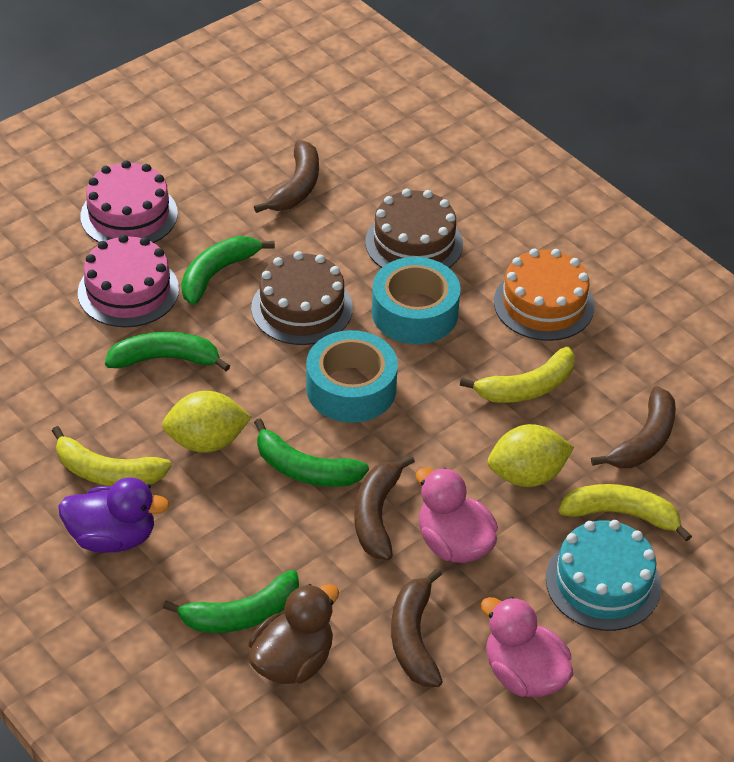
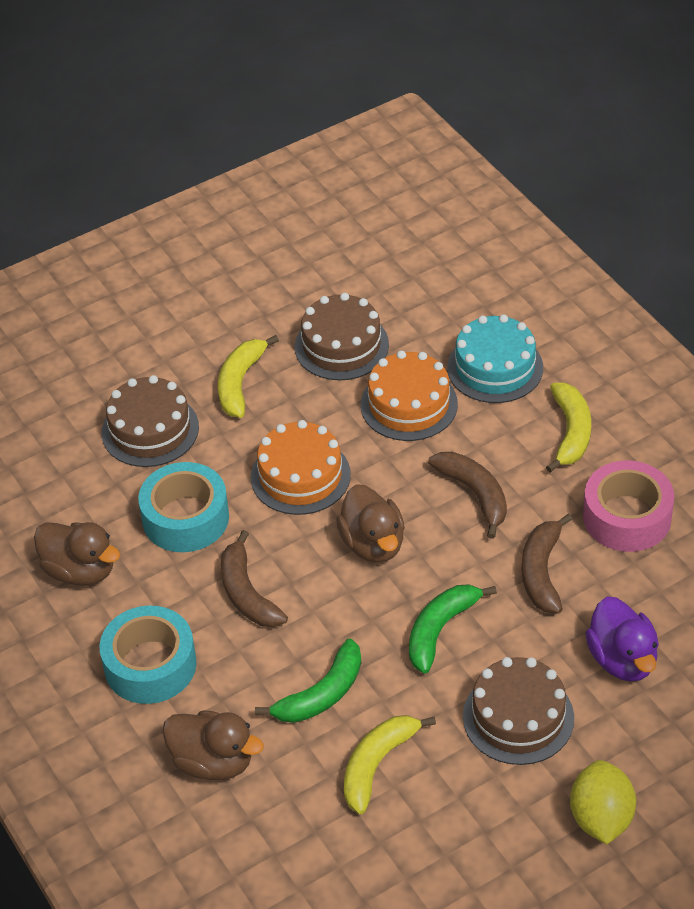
brown banana: 4 -> 3
brown cake: 2 -> 3
brown duck: 1 -> 3
green banana: 4 -> 2
orange cake: 1 -> 2
pink cake: 2 -> 0
pink duck: 2 -> 0
pink tape: 0 -> 1
yellow lemon: 2 -> 1

